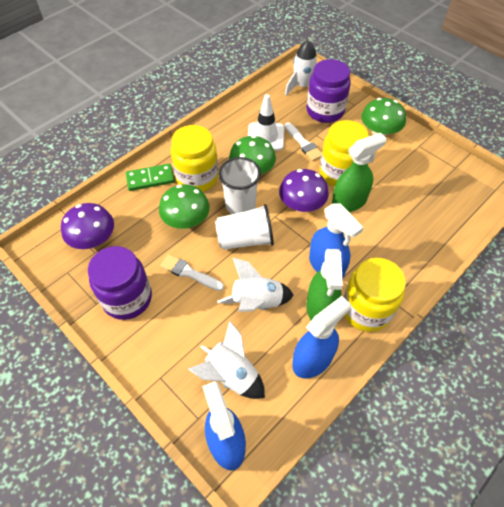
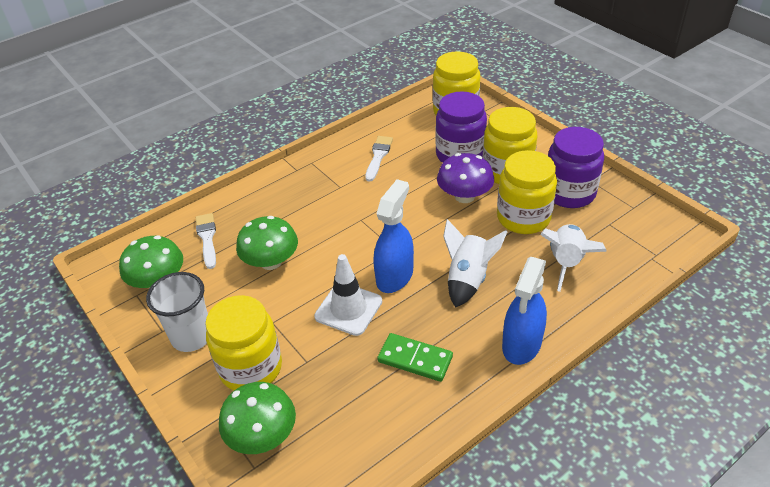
blue spray bottle: 3 -> 2
green spray bottle: 2 -> 0
purple mushroom: 2 -> 1
white cup: 2 -> 1
white rocket: 3 -> 2
yellow jar: 3 -> 4

